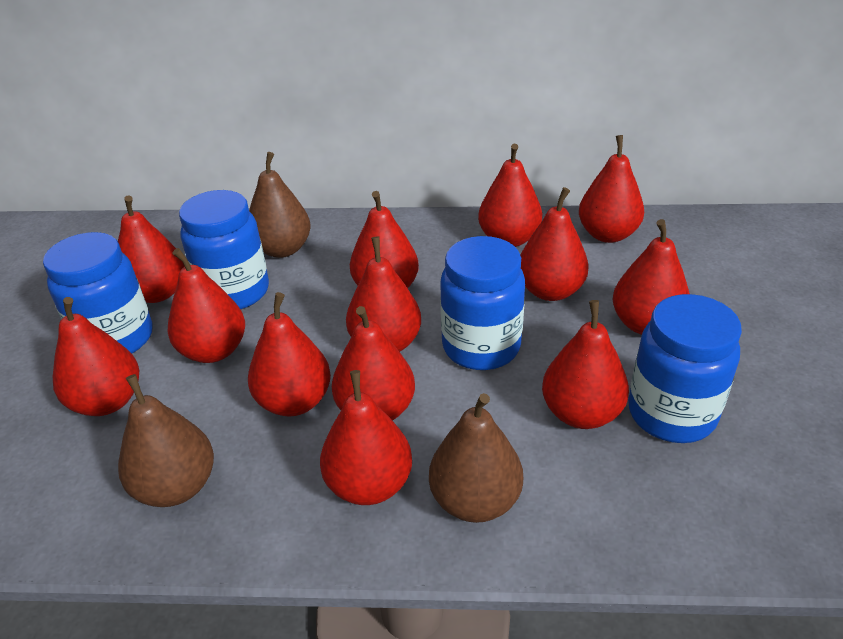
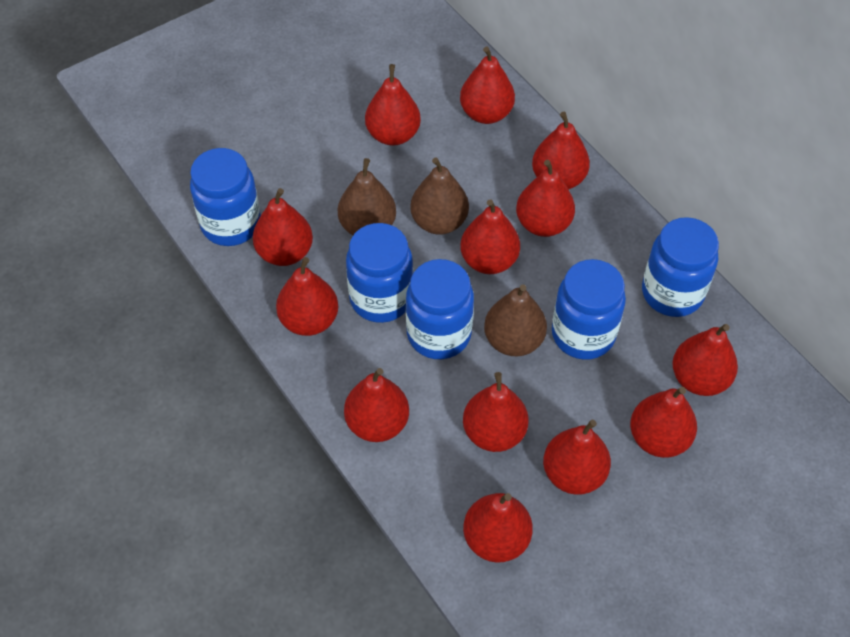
blue jar: 4 -> 5

